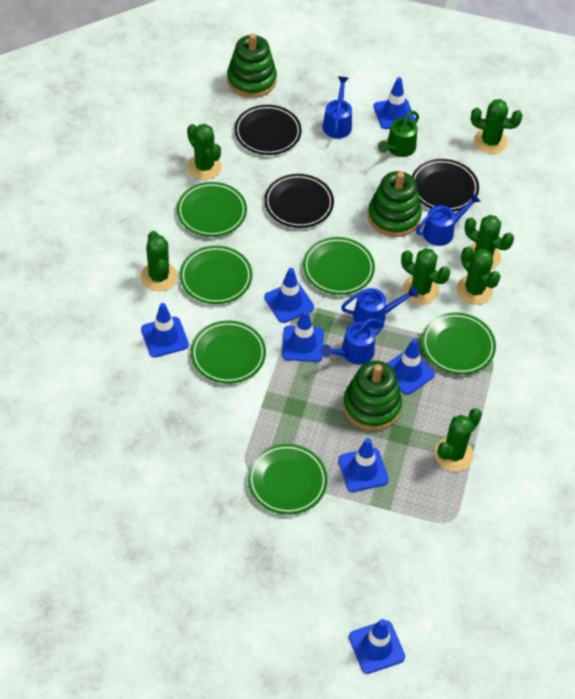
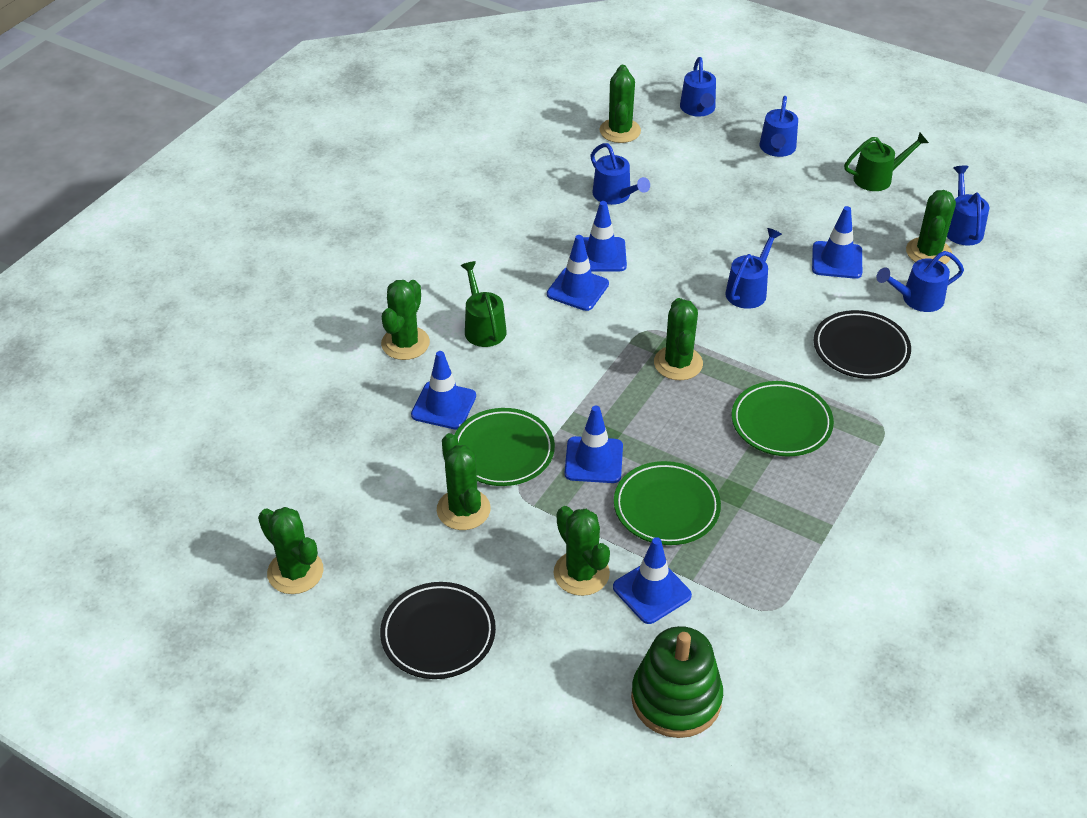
black plate: 3 -> 2
blue traffic cone: 7 -> 6
blue watering can: 4 -> 6
green plate: 6 -> 3
green stacking toy: 3 -> 1
green watering can: 1 -> 2

